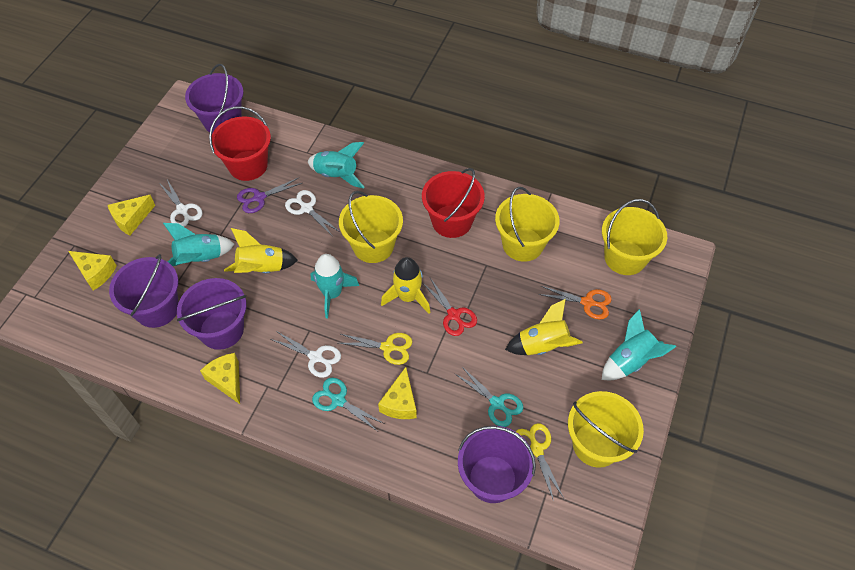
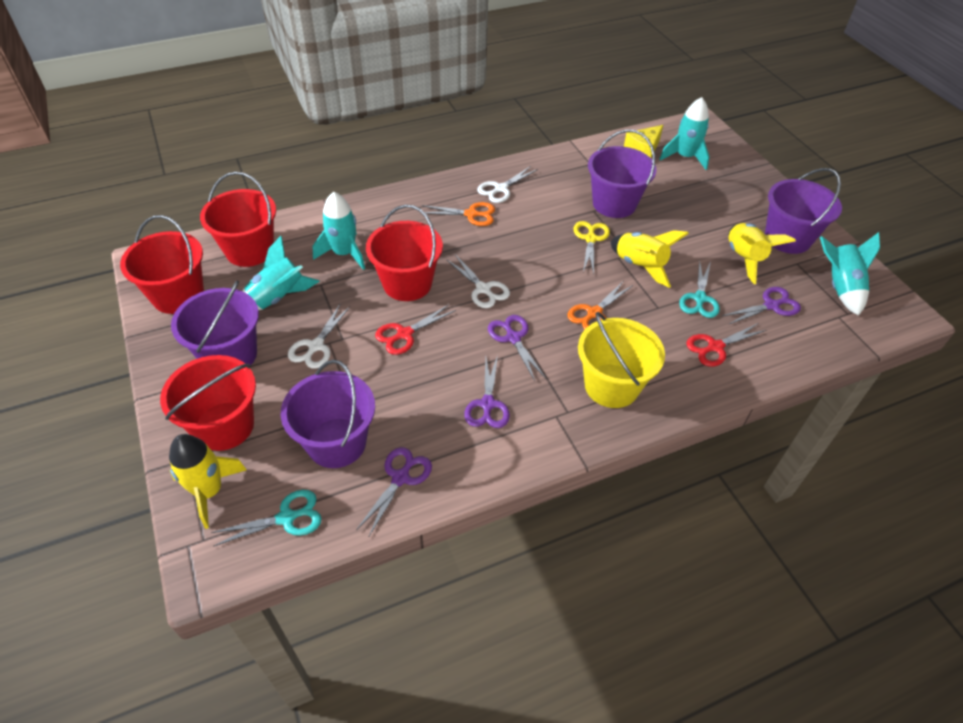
orange scissors: 1 -> 2
purple scissors: 1 -> 4
red bucket: 2 -> 4
red scissors: 1 -> 2
yellow bucket: 4 -> 1
yellow cheese: 4 -> 1
yellow scissors: 2 -> 1

